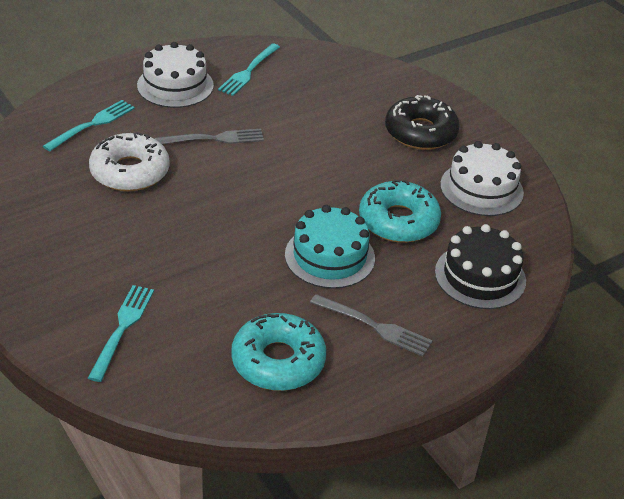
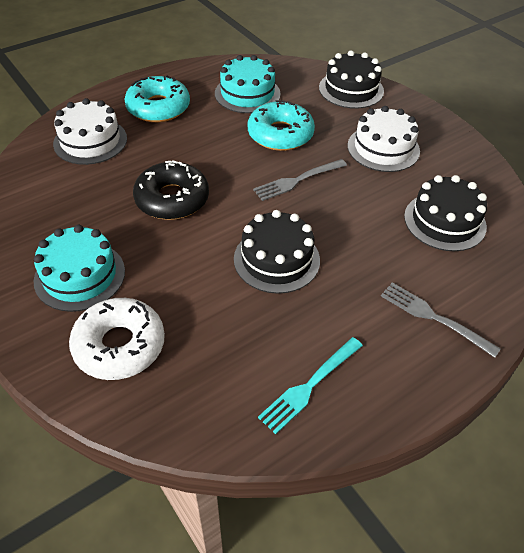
black cake: 1 -> 3
turquoise cake: 1 -> 2
turquoise fork: 3 -> 1

